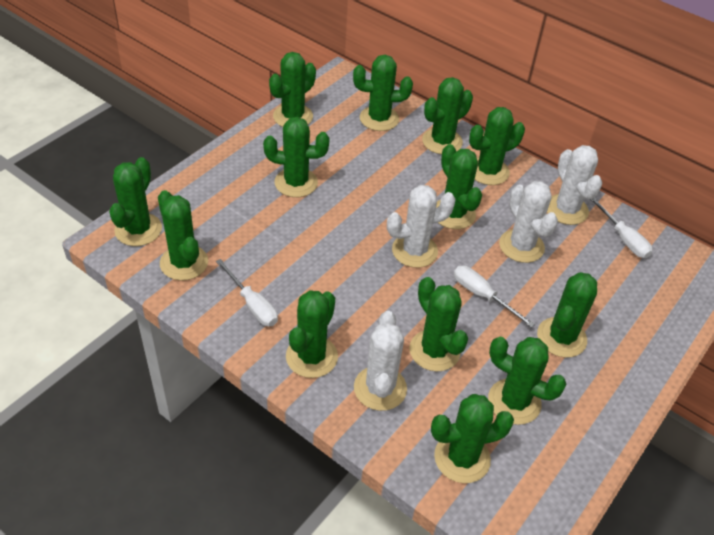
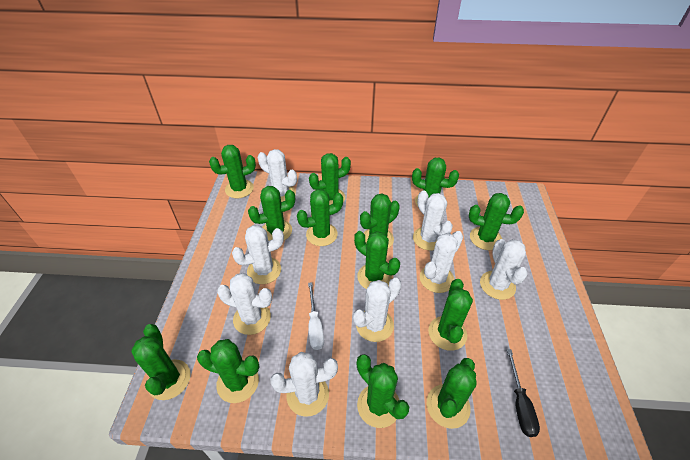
black screwdriver: 0 -> 1
white cactus: 4 -> 8
white screwdriver: 3 -> 1

